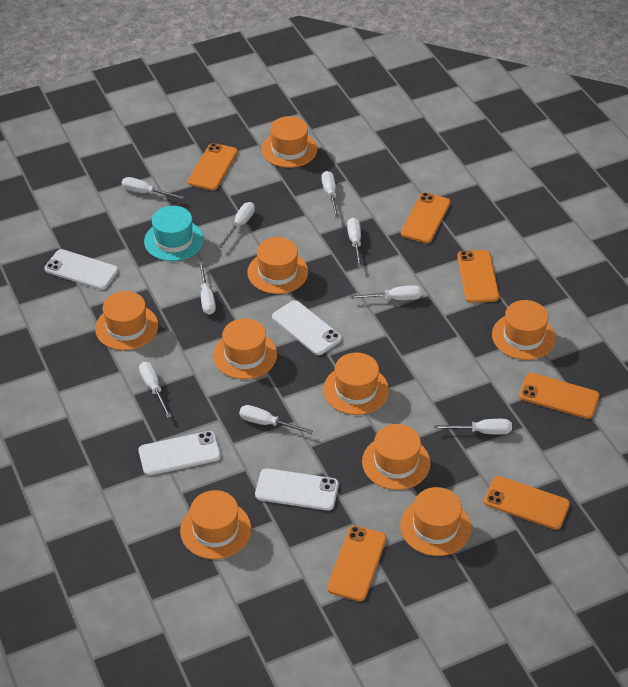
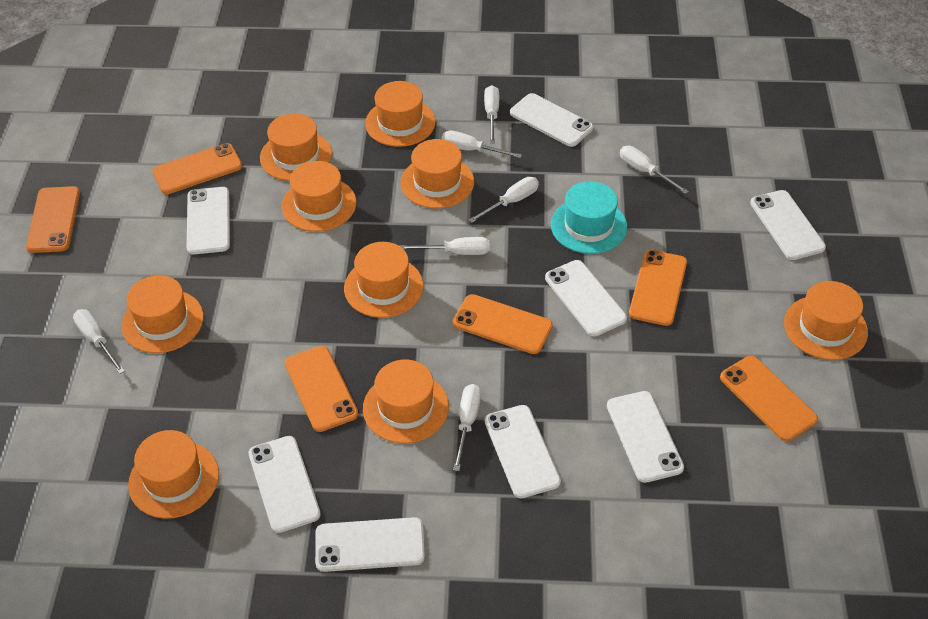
white phone: 4 -> 8
white screwdriver: 9 -> 7

